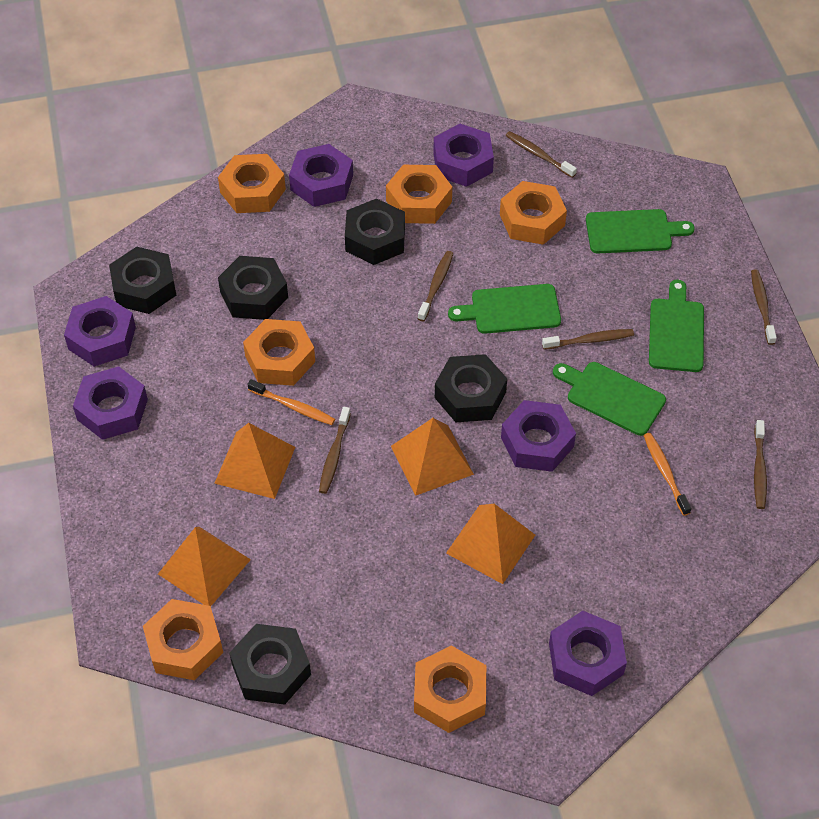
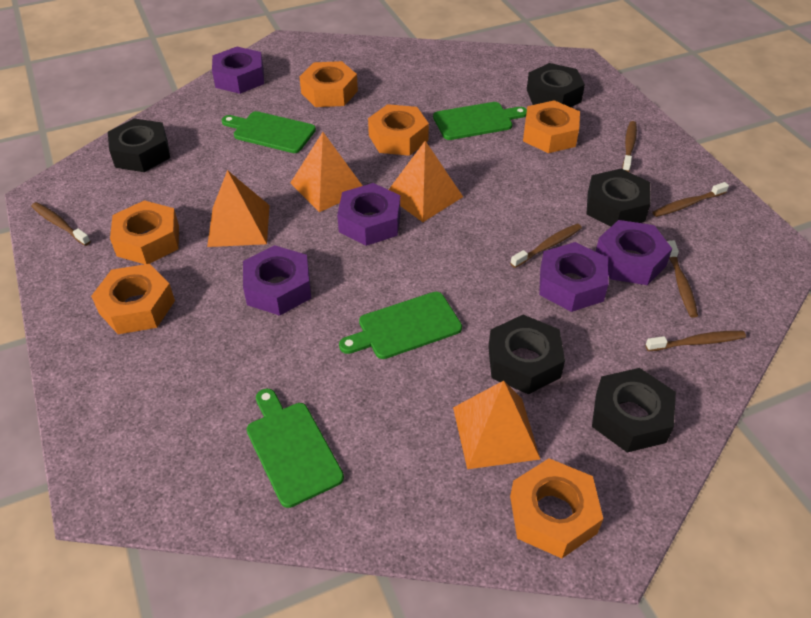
orange toothbrush: 2 -> 0
purple nut: 6 -> 5

